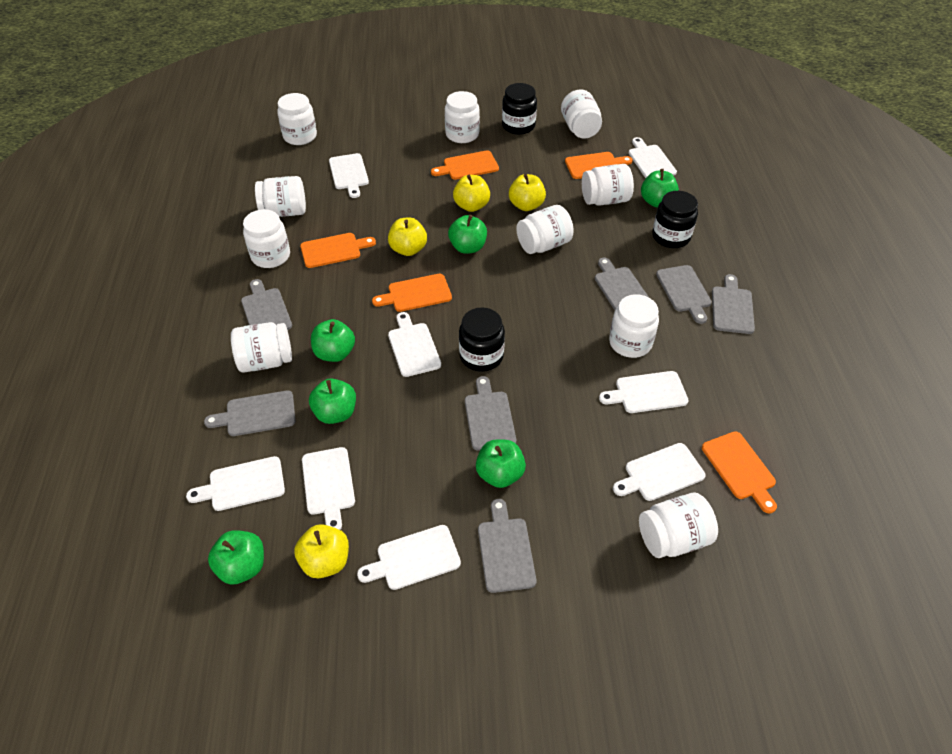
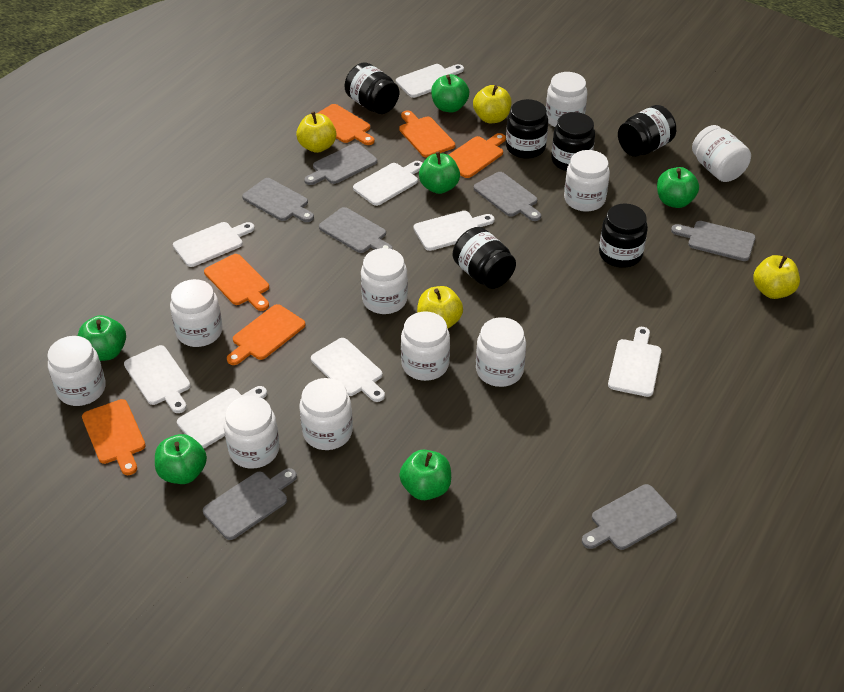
black jar: 3 -> 6
orange cutting board: 5 -> 6

